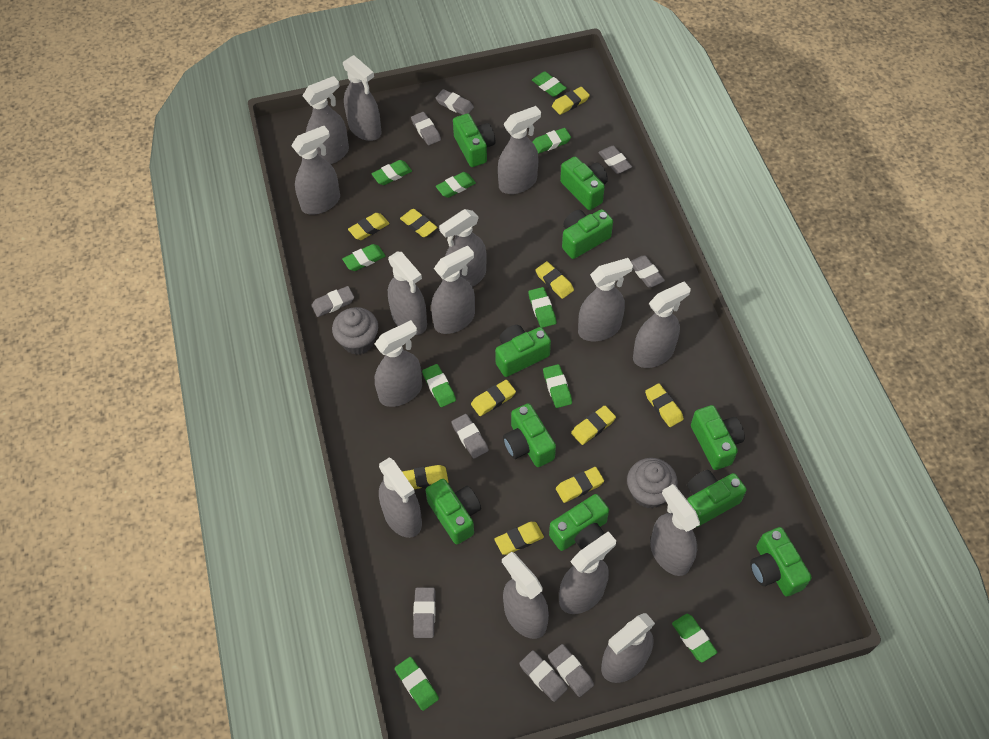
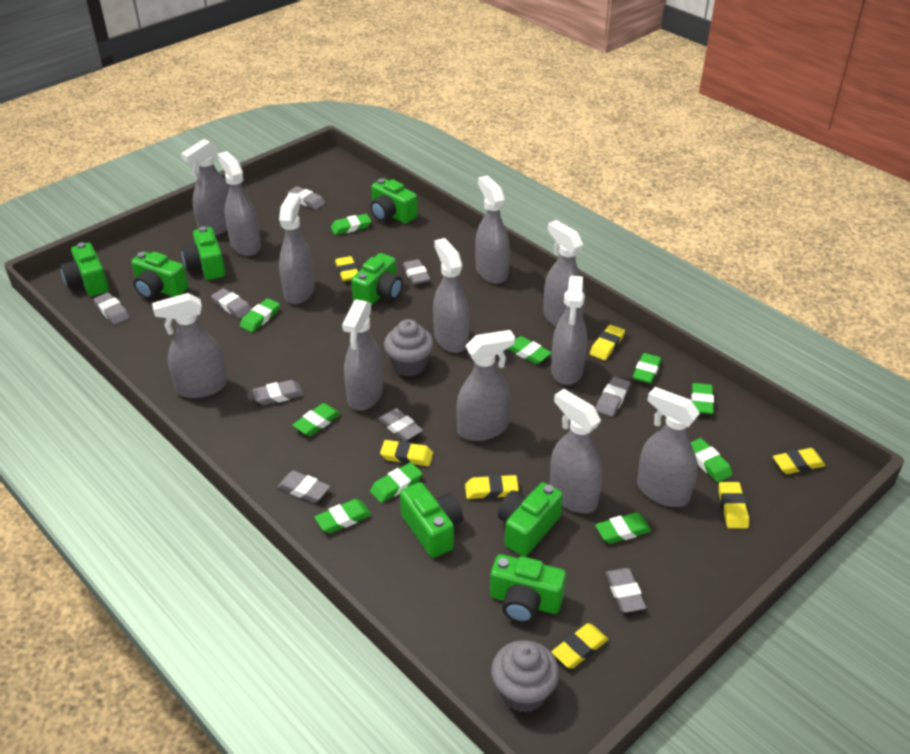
green camera: 10 -> 8
grey spray bottle: 15 -> 12
yellow eraser: 10 -> 7

